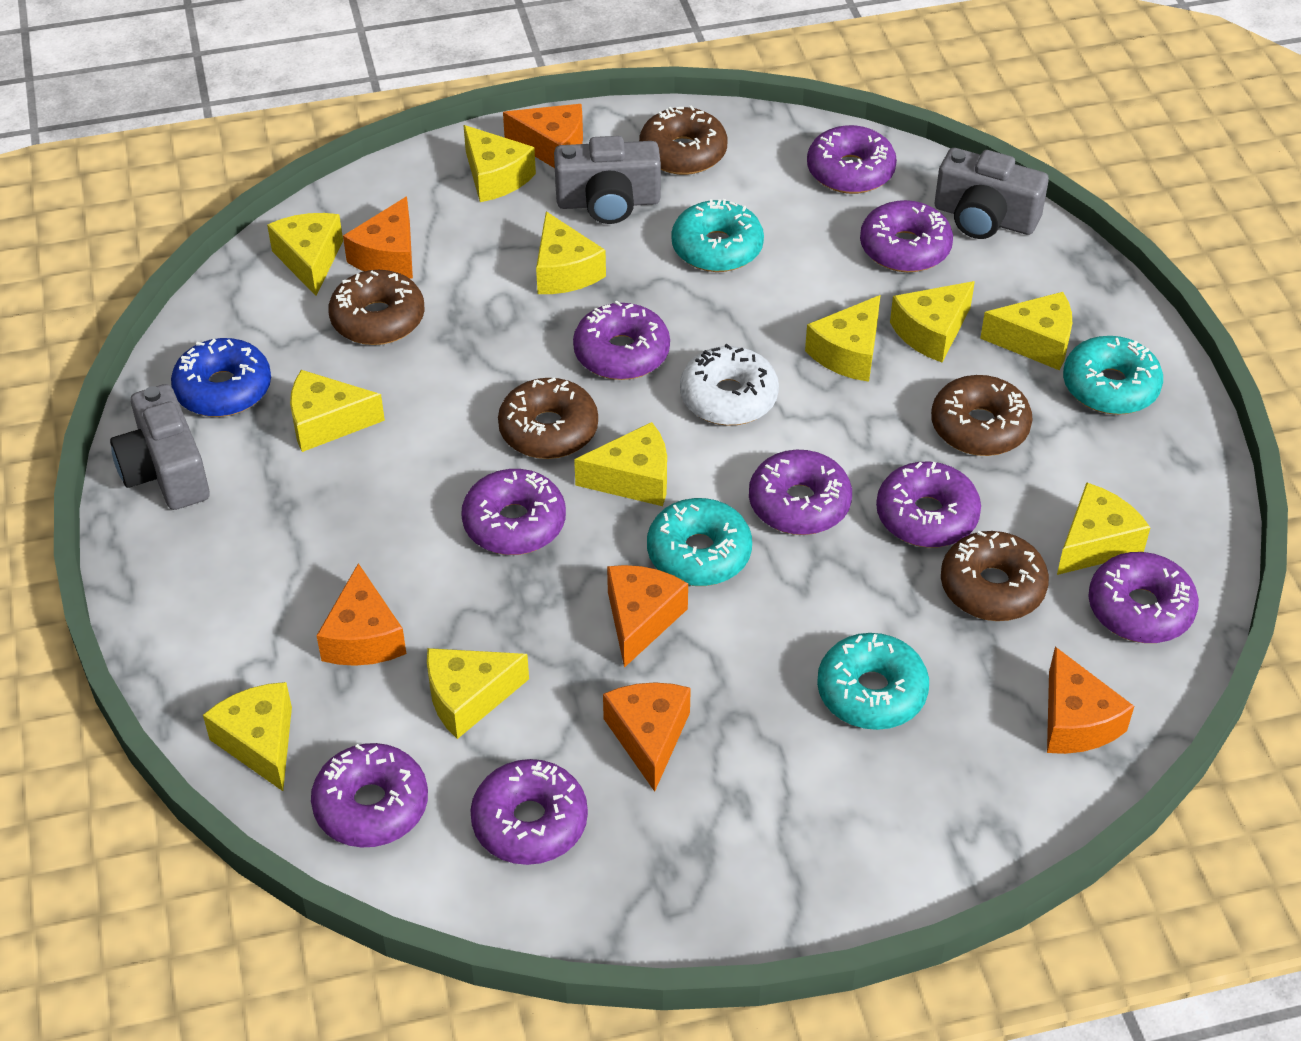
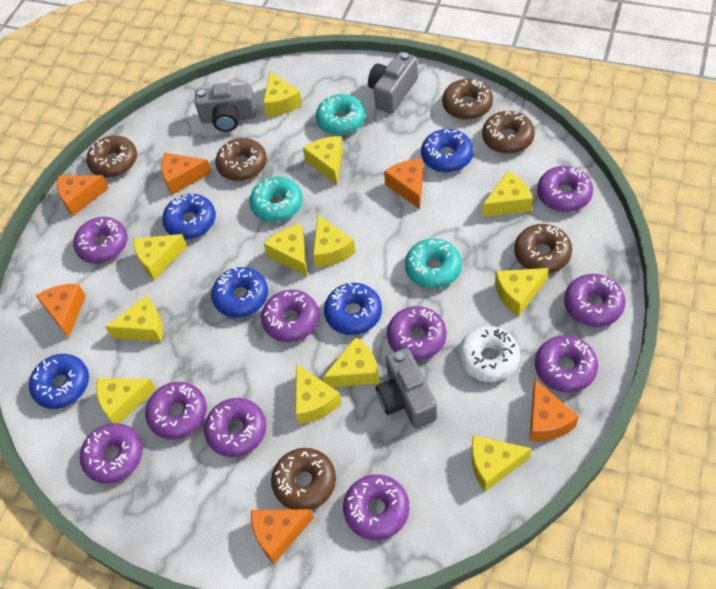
blue donut: 1 -> 5
brown donut: 5 -> 6
purple donut: 9 -> 10
turquoise donut: 4 -> 3
yellow cheese: 11 -> 12

